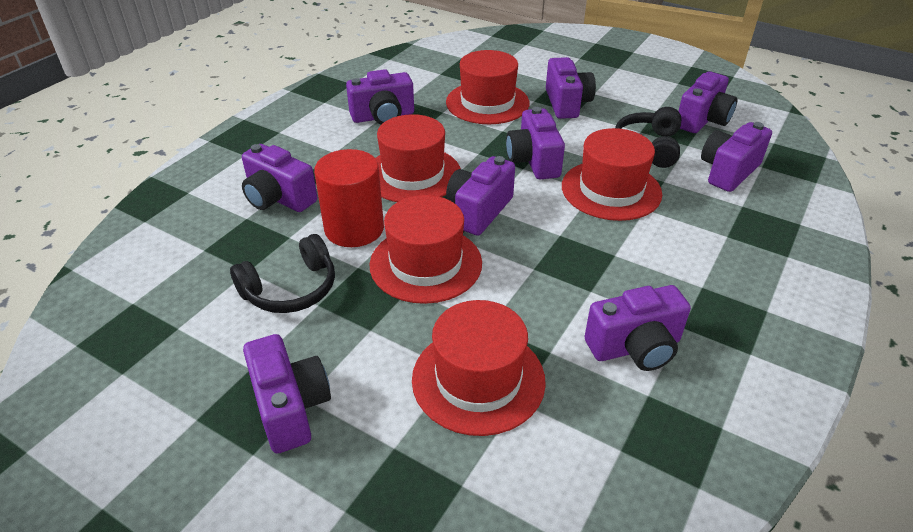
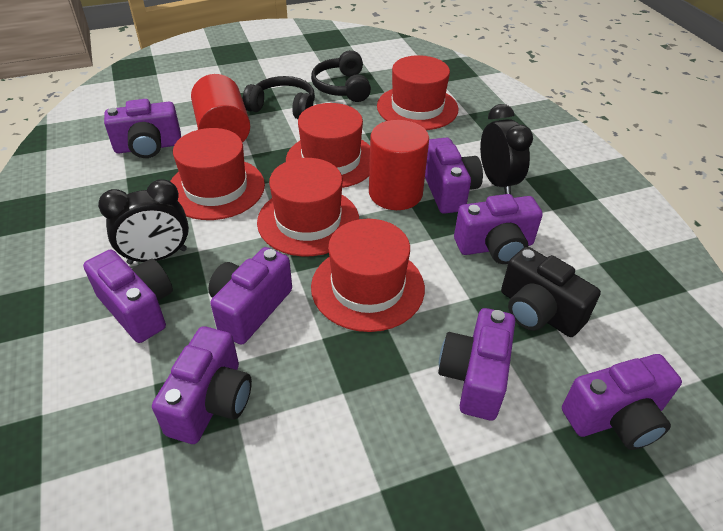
black camera: 0 -> 1
black clock: 0 -> 2
purple camera: 9 -> 8
red cylinder: 1 -> 2

